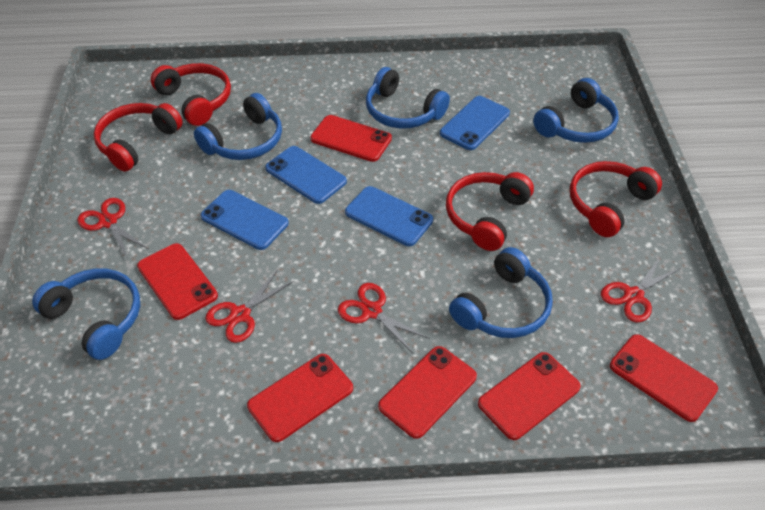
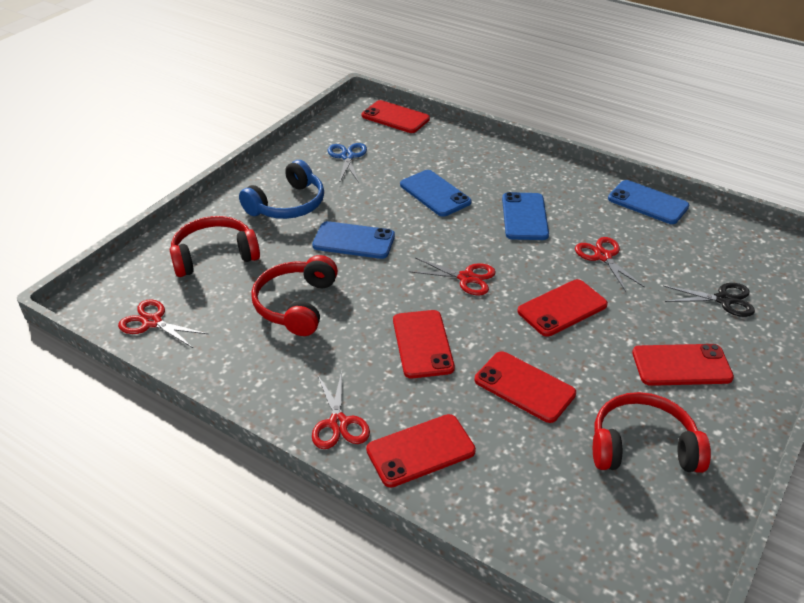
black scissors: 0 -> 1
blue headphones: 5 -> 1
blue scissors: 0 -> 1
red headphones: 4 -> 3

